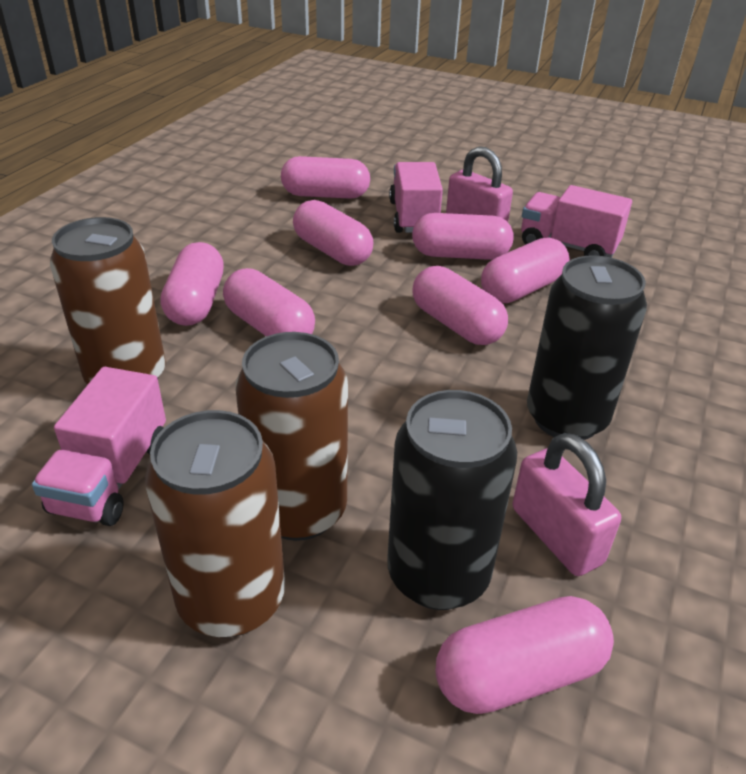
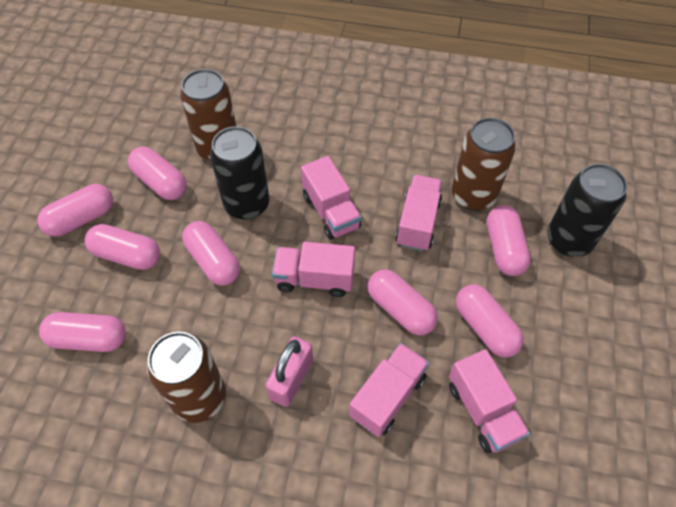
pink padlock: 2 -> 1
pink truck: 3 -> 5

